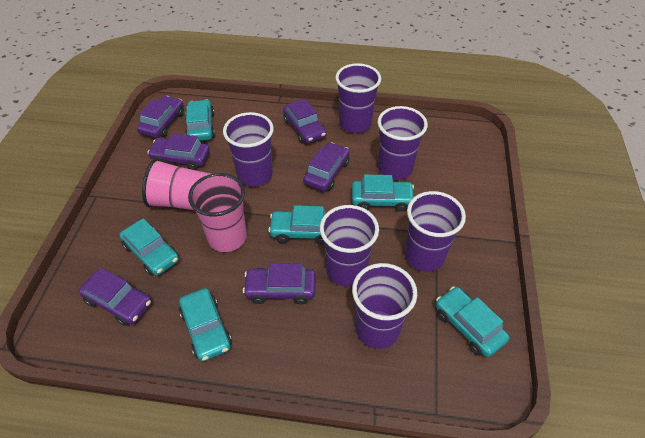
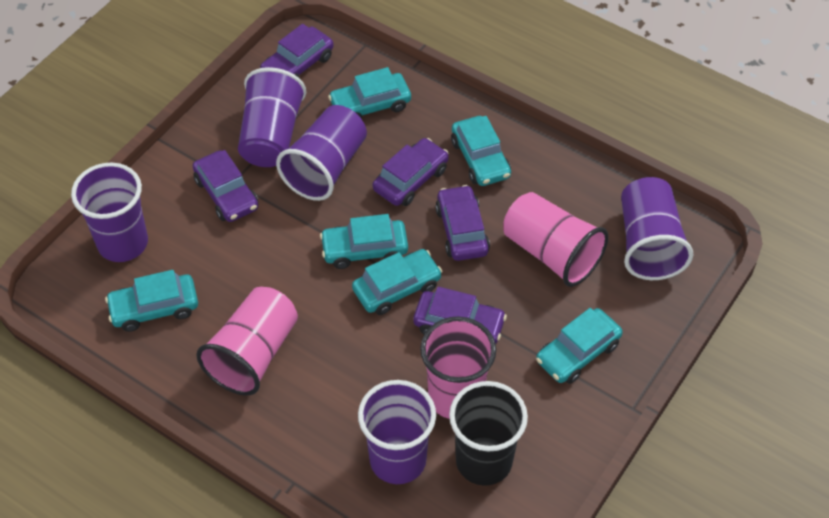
black cup: 0 -> 1
pink cup: 2 -> 3
purple car: 6 -> 5
purple cup: 6 -> 5

